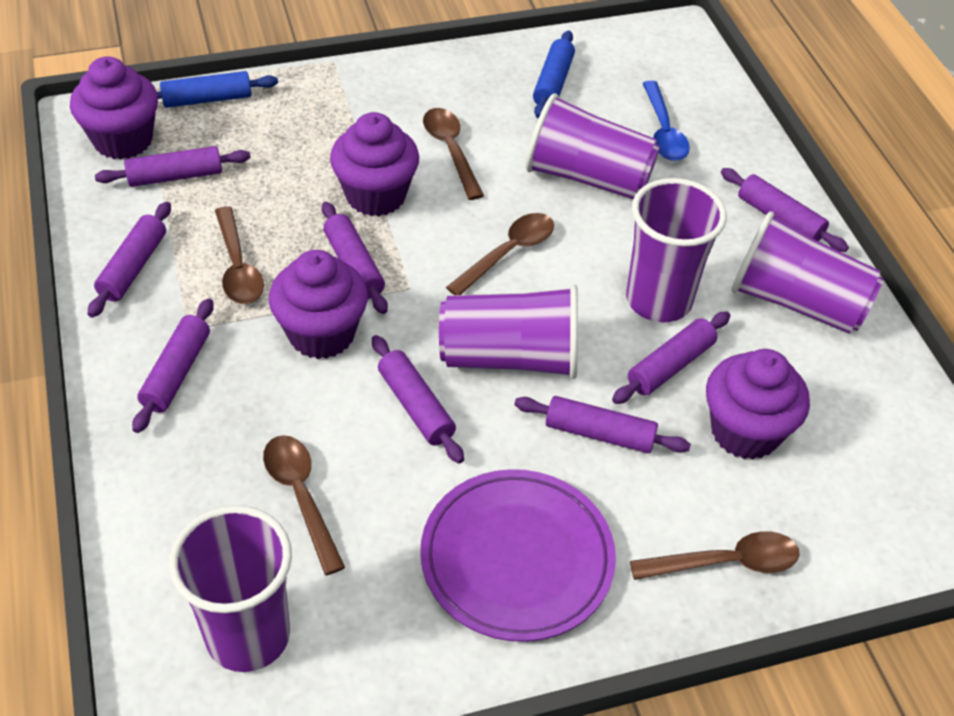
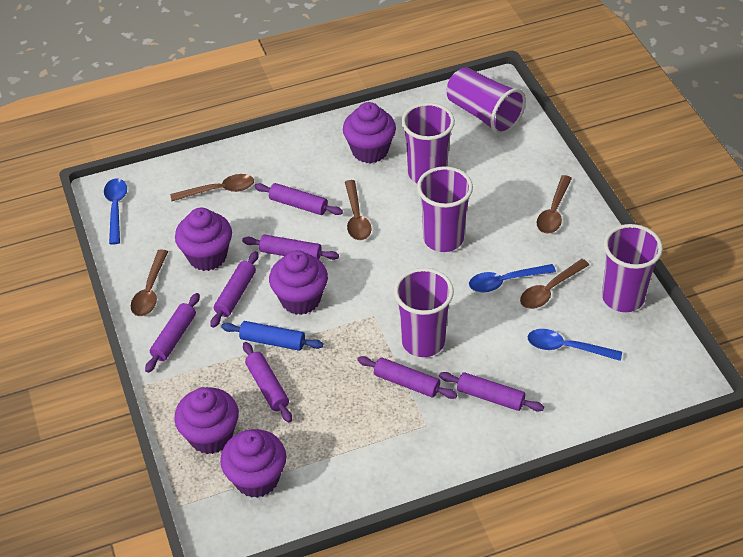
blue rolling pin: 2 -> 1
blue spoon: 1 -> 3
purple cupcake: 4 -> 5
purple plate: 1 -> 0
purple rolling pin: 8 -> 7

